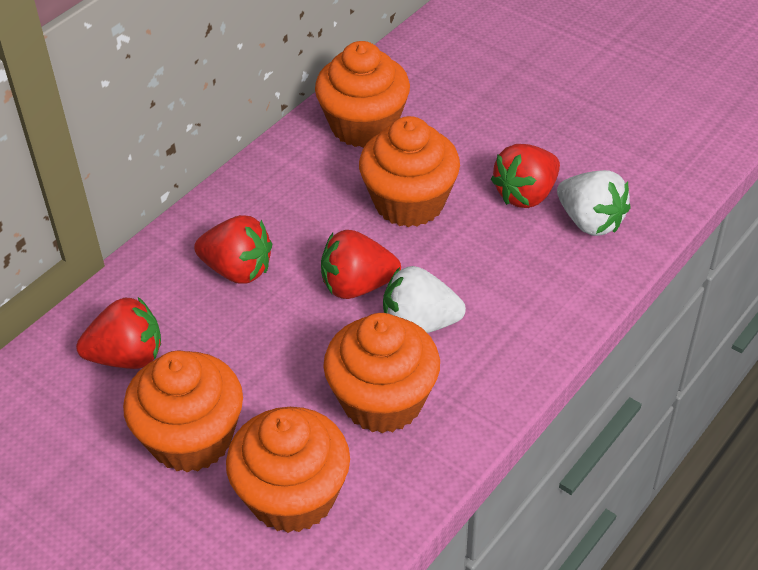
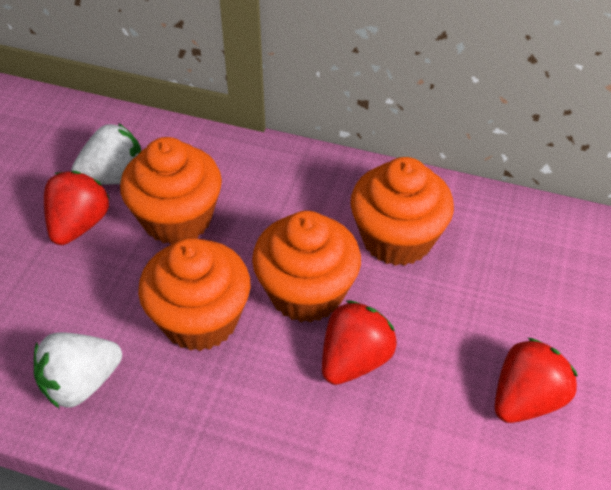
orange cupcake: 5 -> 4
red strawberry: 4 -> 3

